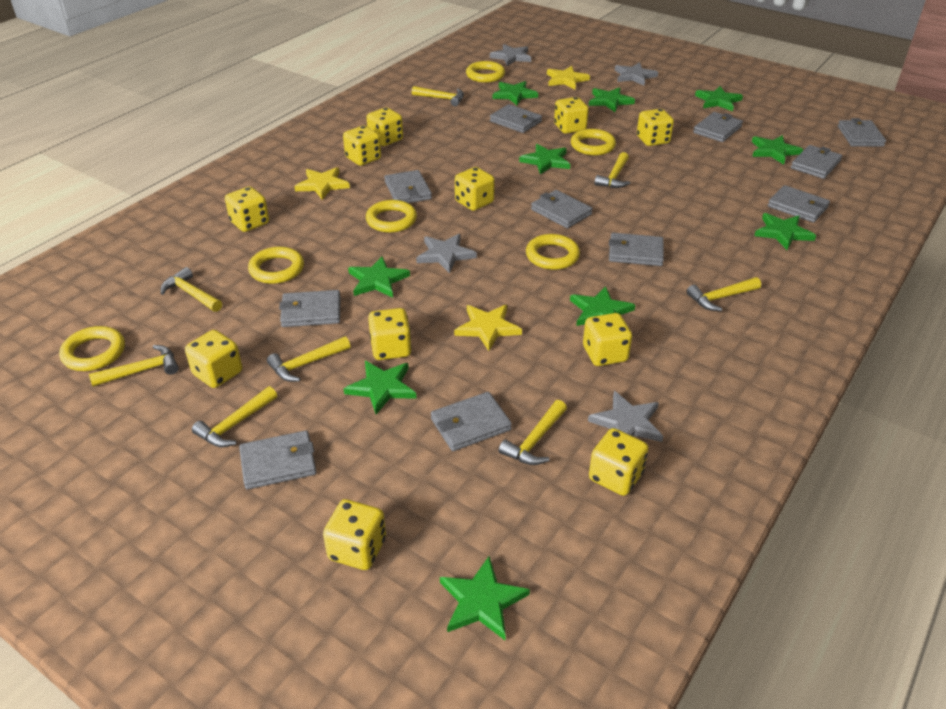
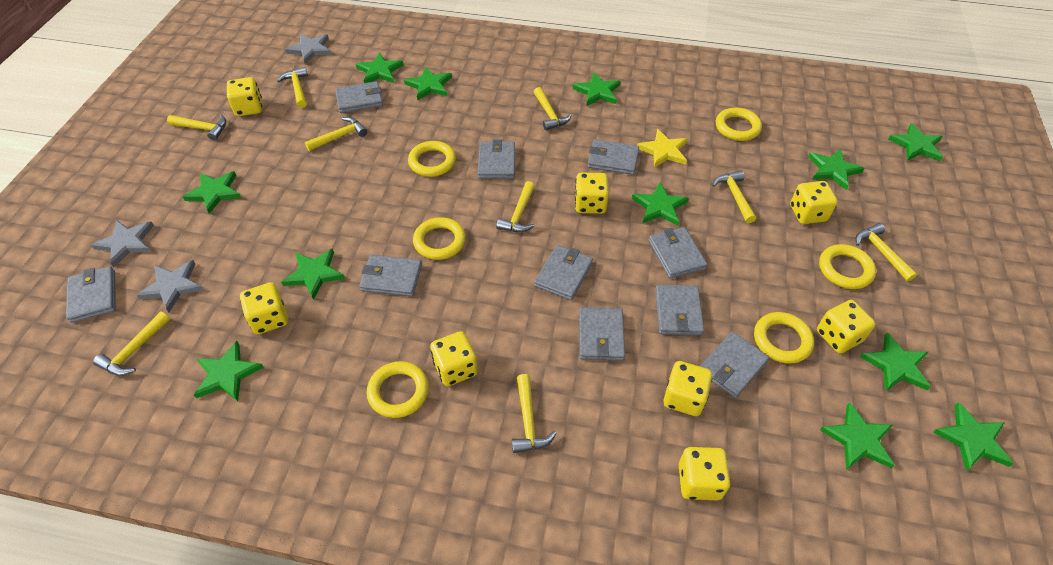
green star: 10 -> 12
grey star: 4 -> 3
grey wallet: 11 -> 10
yellow dice: 11 -> 8
yellow hammer: 8 -> 9
yellow star: 3 -> 1

